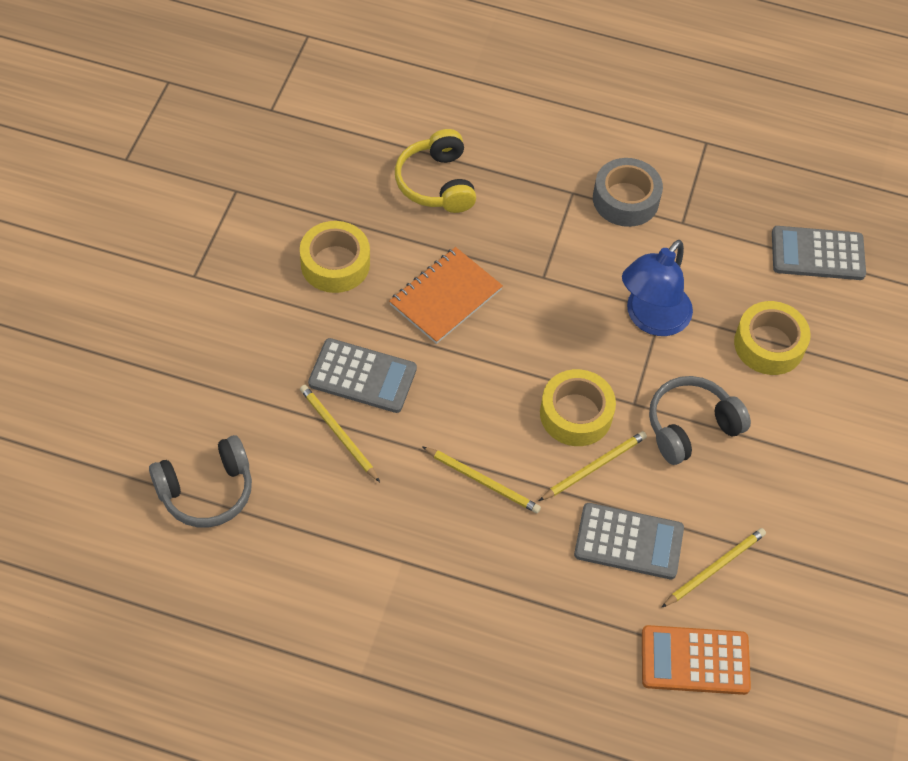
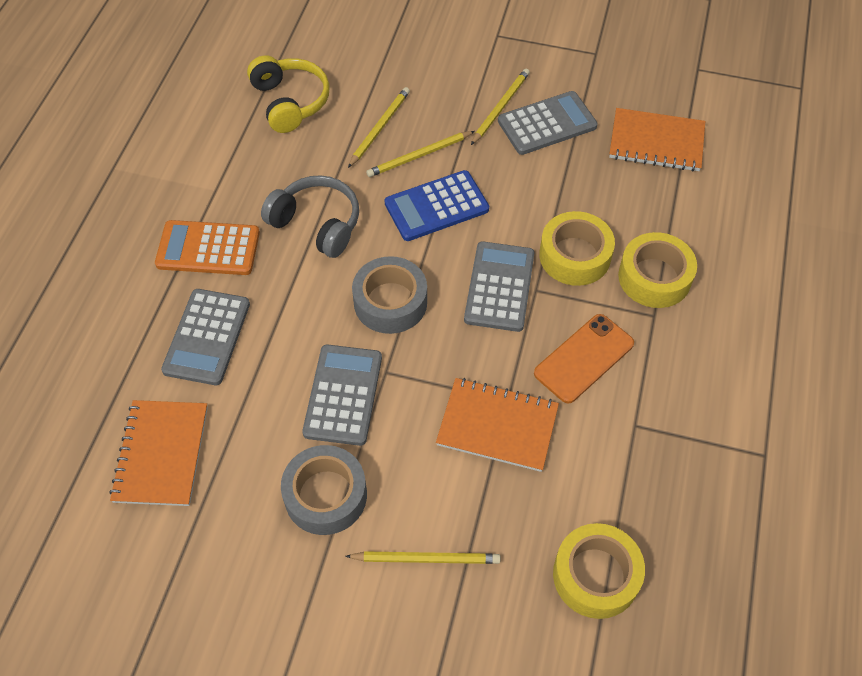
blue calculator: 0 -> 1
blue lamp: 1 -> 0
grey calculator: 3 -> 4
grey headphones: 2 -> 1
grey tape: 1 -> 2
orange notebook: 1 -> 3
orange phone: 0 -> 1

